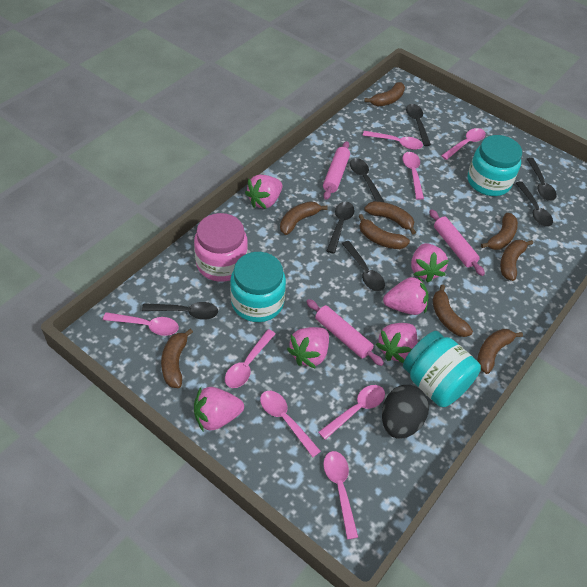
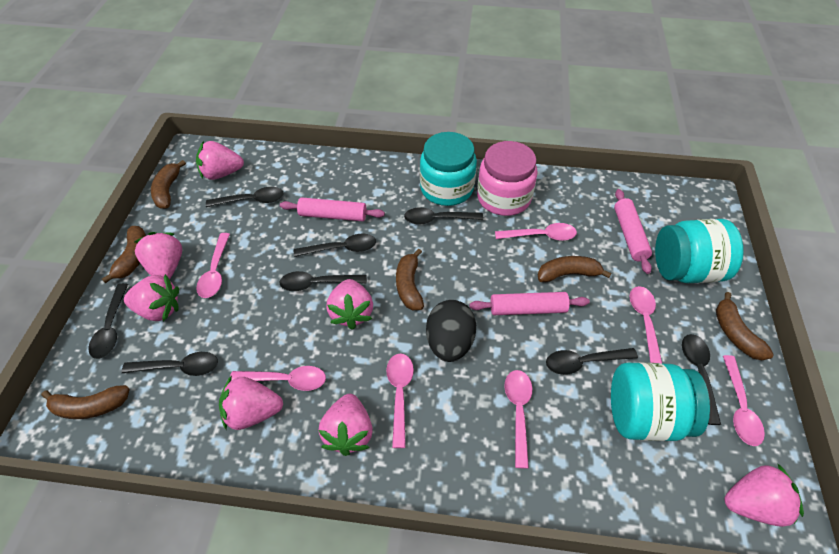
black spoon: 7 -> 8
brown banana: 9 -> 6
pink spoon: 8 -> 7
pink strawberry: 6 -> 7

